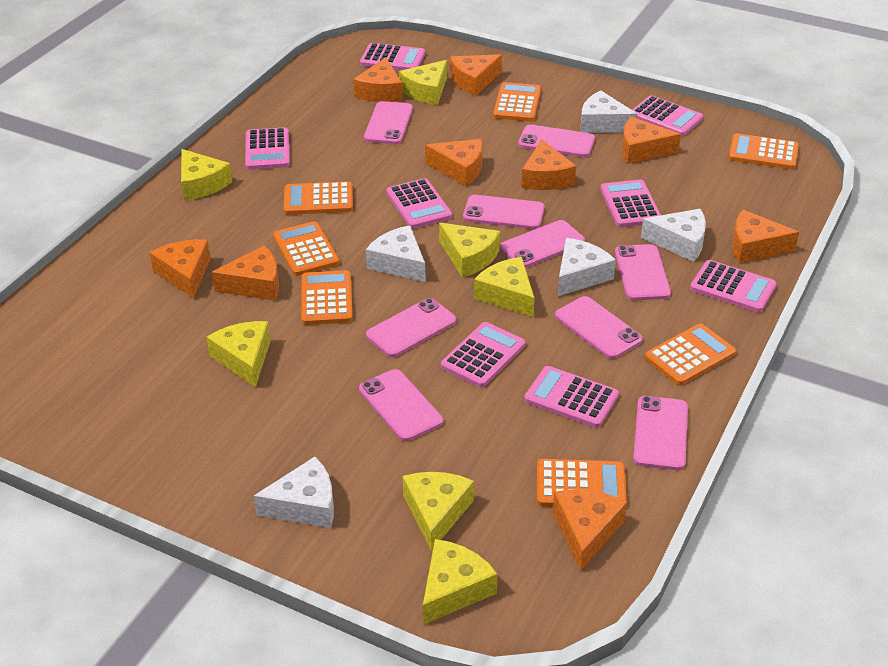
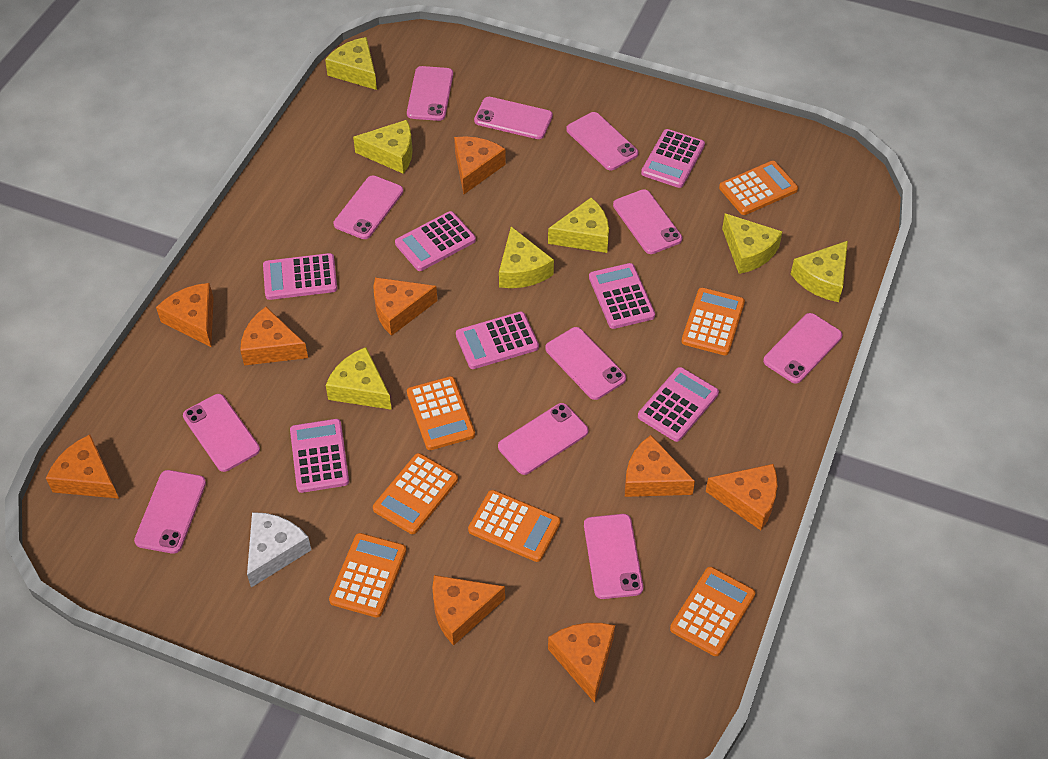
pink calculator: 8 -> 7
pink phone: 9 -> 11
white cheese: 5 -> 1

